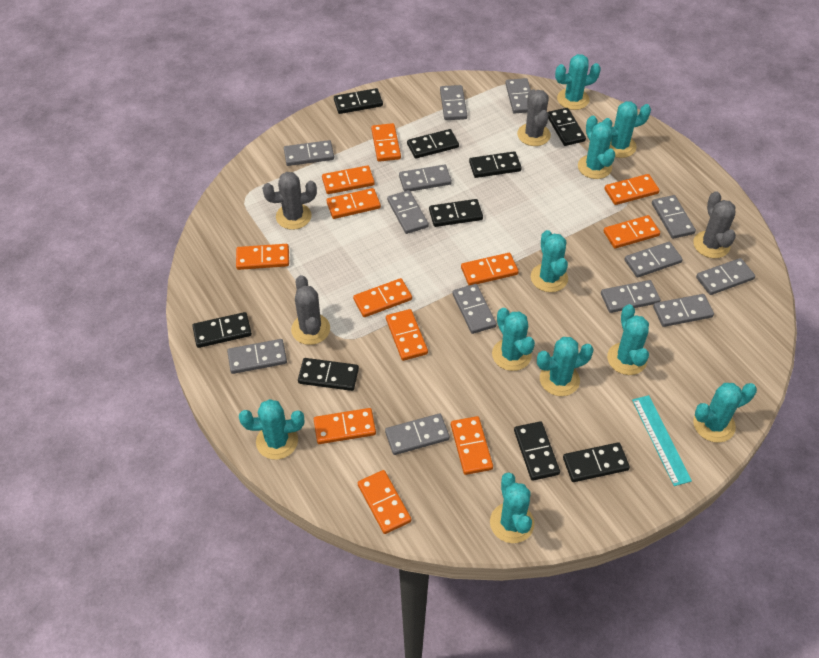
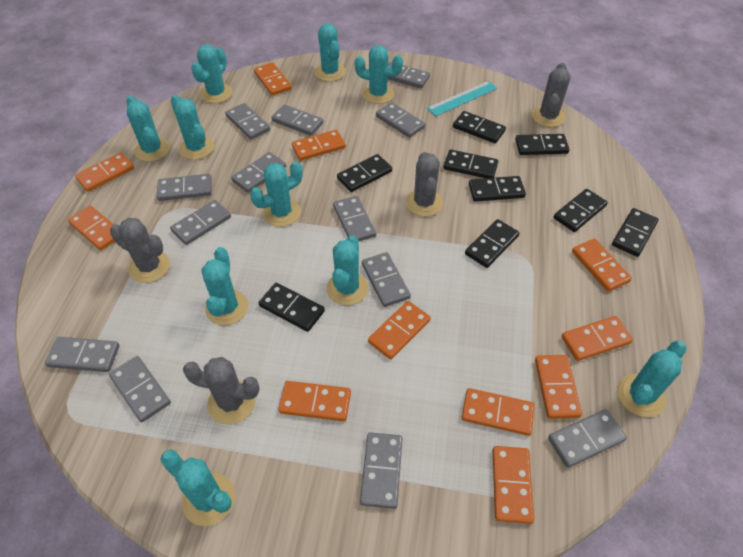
orange domino: 12 -> 11

